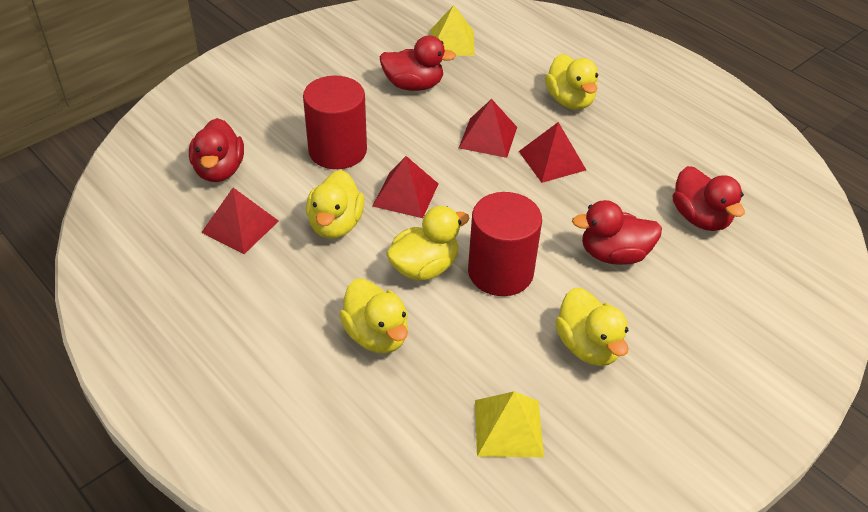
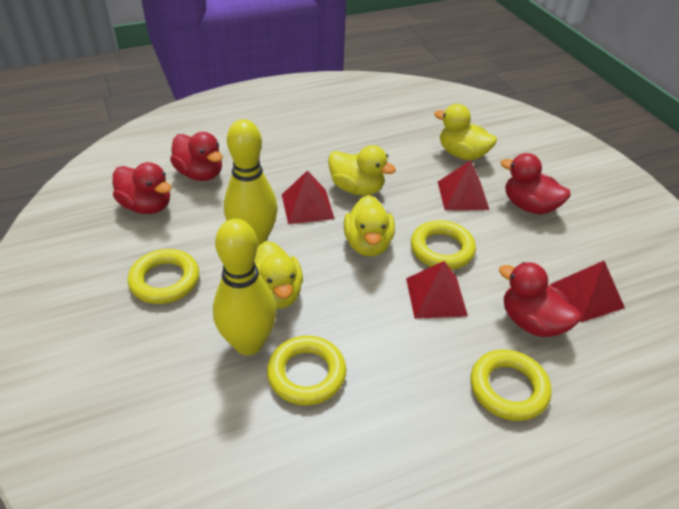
red cylinder: 2 -> 0
yellow bowling pin: 0 -> 2
yellow duck: 5 -> 4
yellow pyramid: 2 -> 0
yellow ring: 0 -> 4

